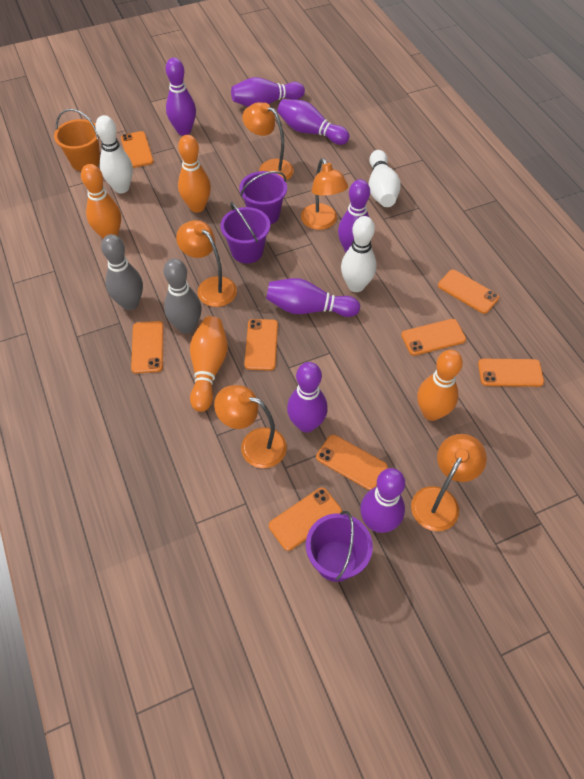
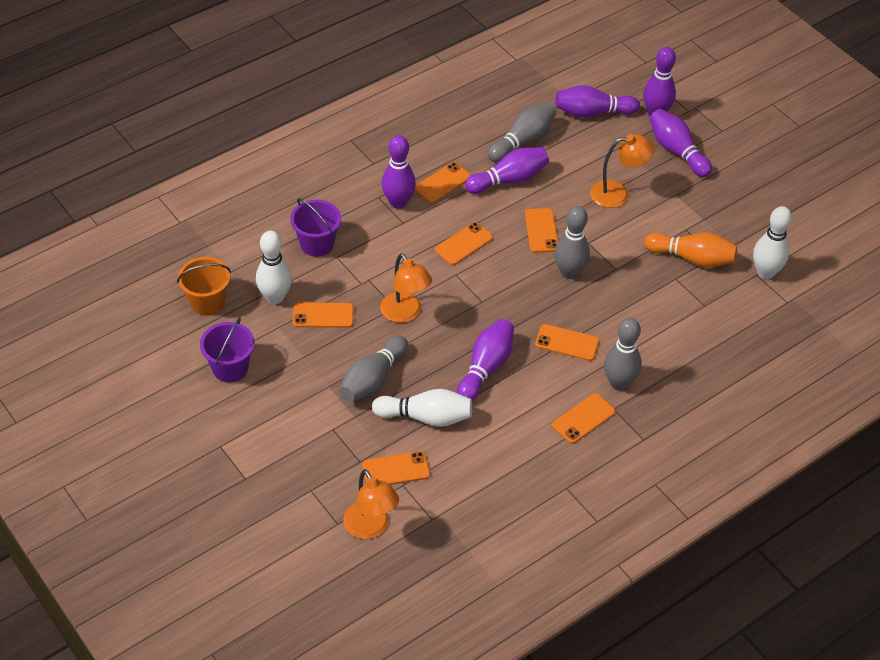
grey bowling pin: 2 -> 4
orange bowling pin: 4 -> 1
orange lamp: 5 -> 3
orange phone: 8 -> 7
purple bowling pin: 7 -> 6
purple bucket: 3 -> 2

